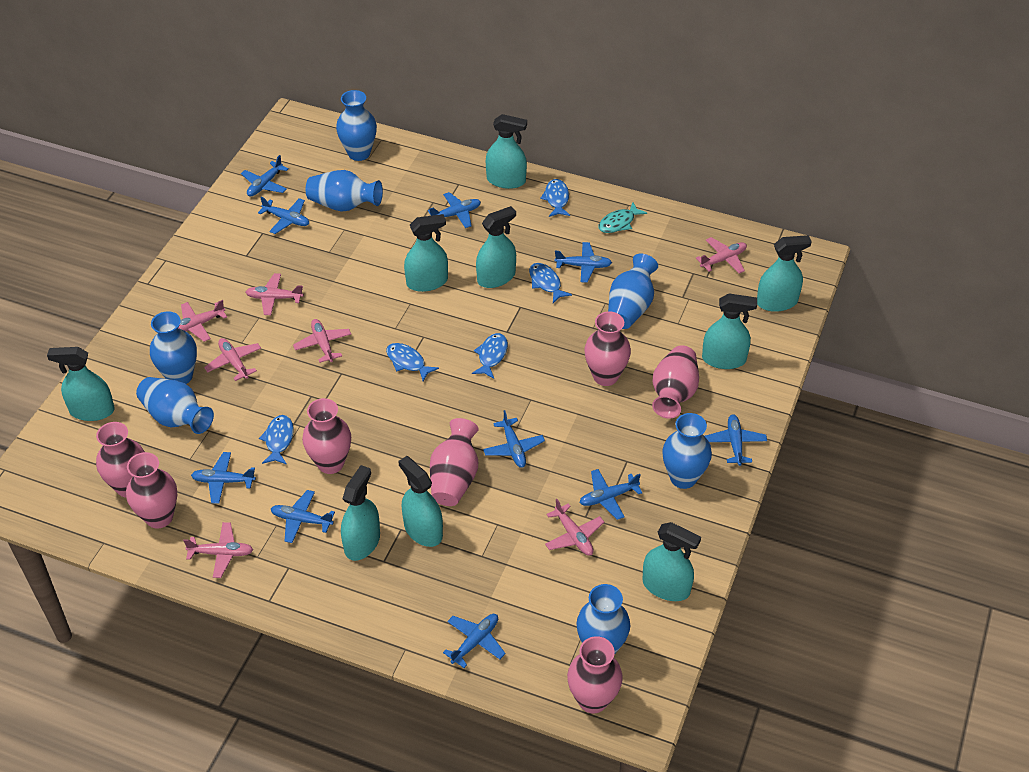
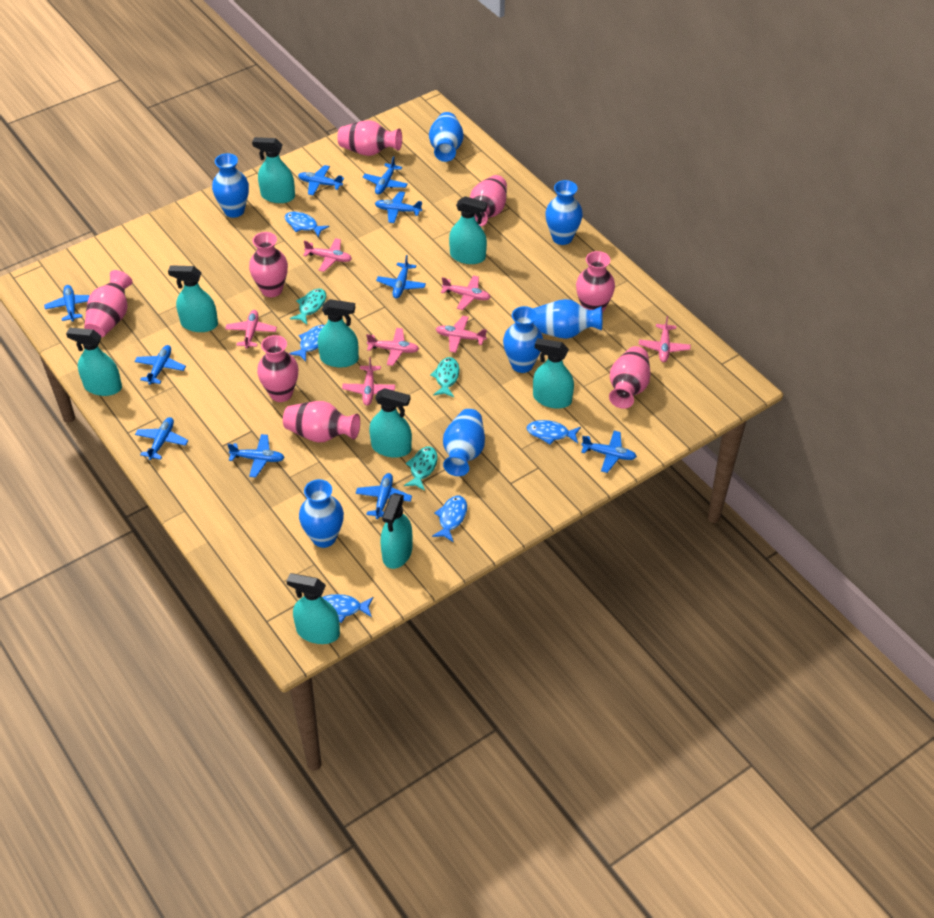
pink vase: 7 -> 8
turquoise fish: 1 -> 3

